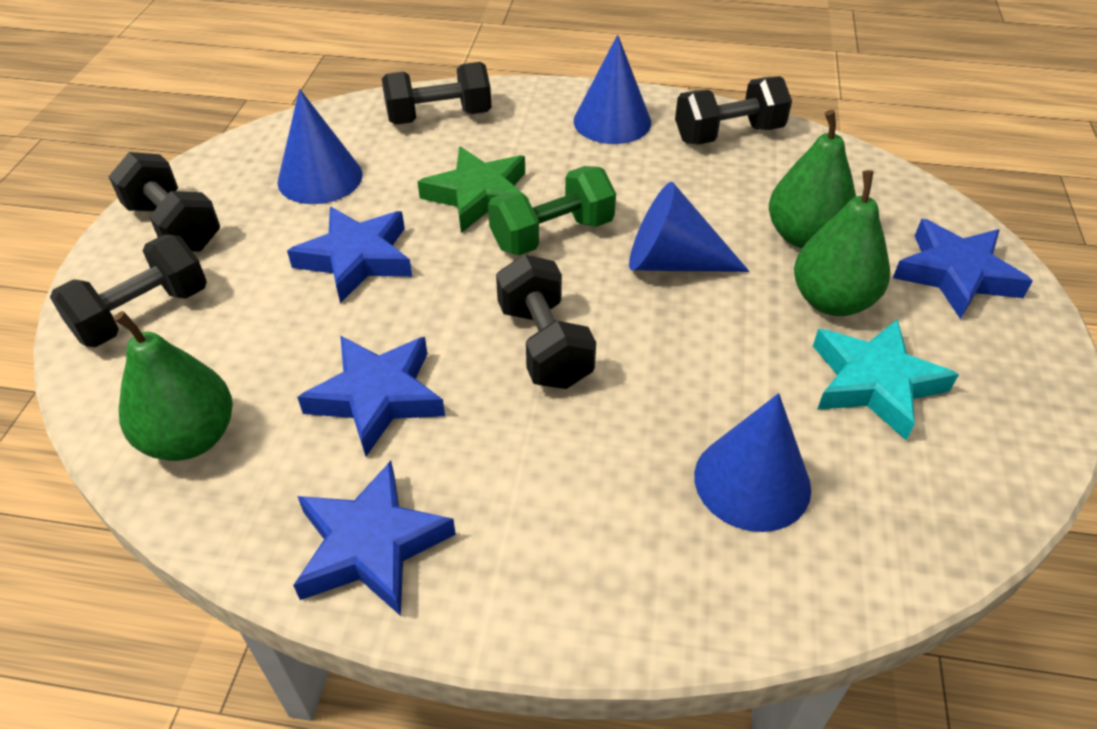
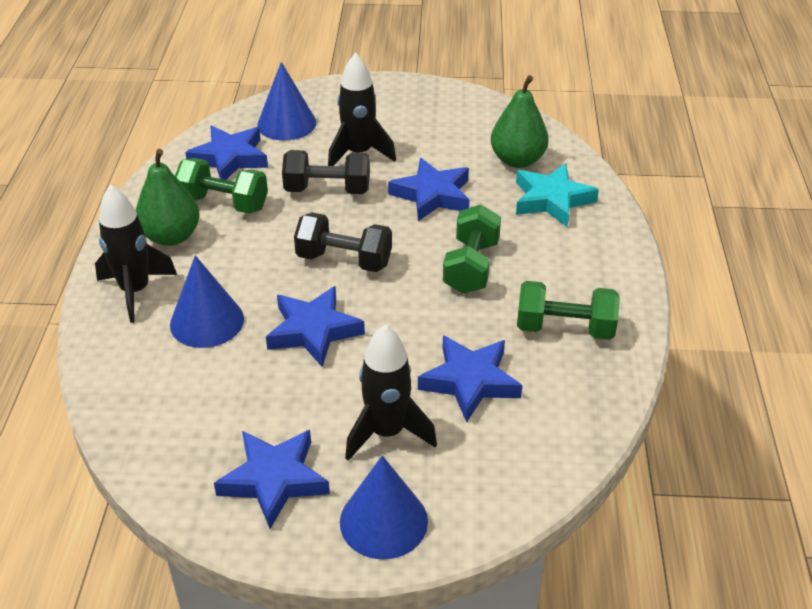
black dumbbell: 5 -> 2
black rocket: 0 -> 3
blue cone: 4 -> 3
blue star: 4 -> 5
green dumbbell: 1 -> 3
green pear: 3 -> 2
green star: 1 -> 0

